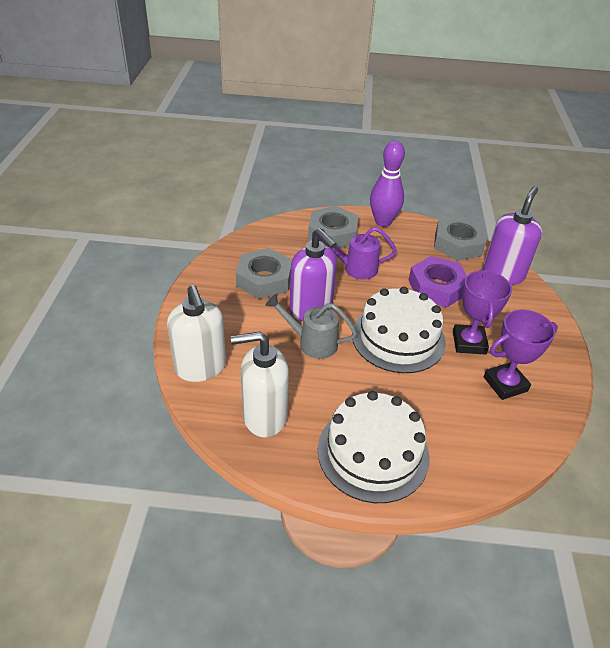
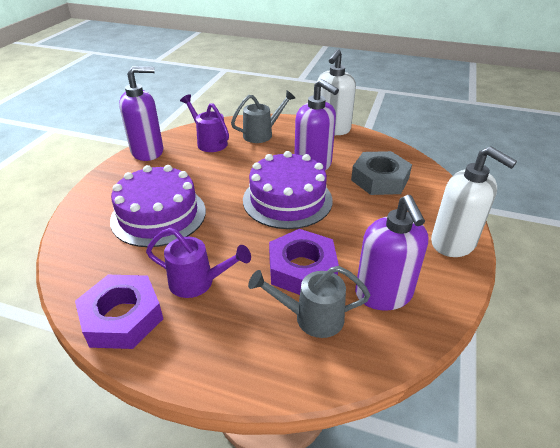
grey nut: 3 -> 1
grey watering can: 1 -> 2
purple bowling pin: 1 -> 0
purple cake: 0 -> 2
purple nut: 1 -> 2
purple soap dispenser: 2 -> 3
purple trophy: 2 -> 0
purple watering can: 1 -> 2
white cake: 2 -> 0

